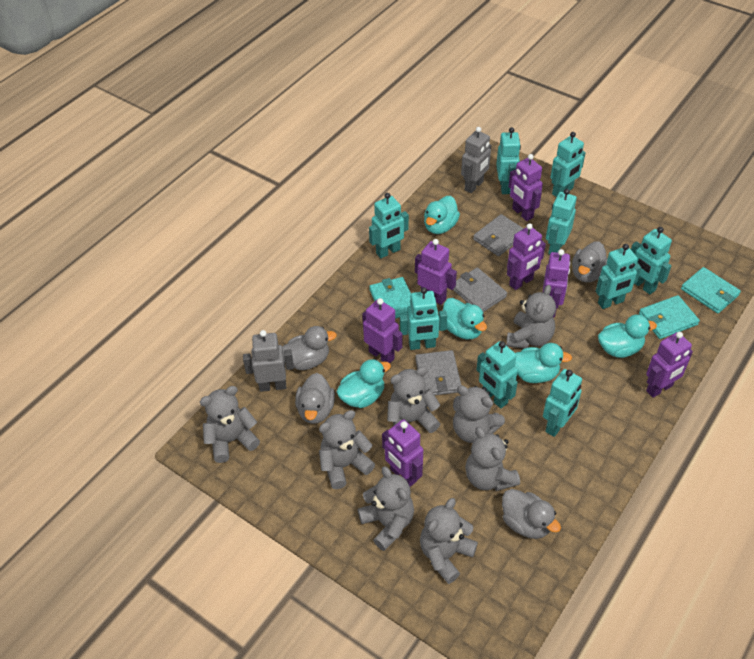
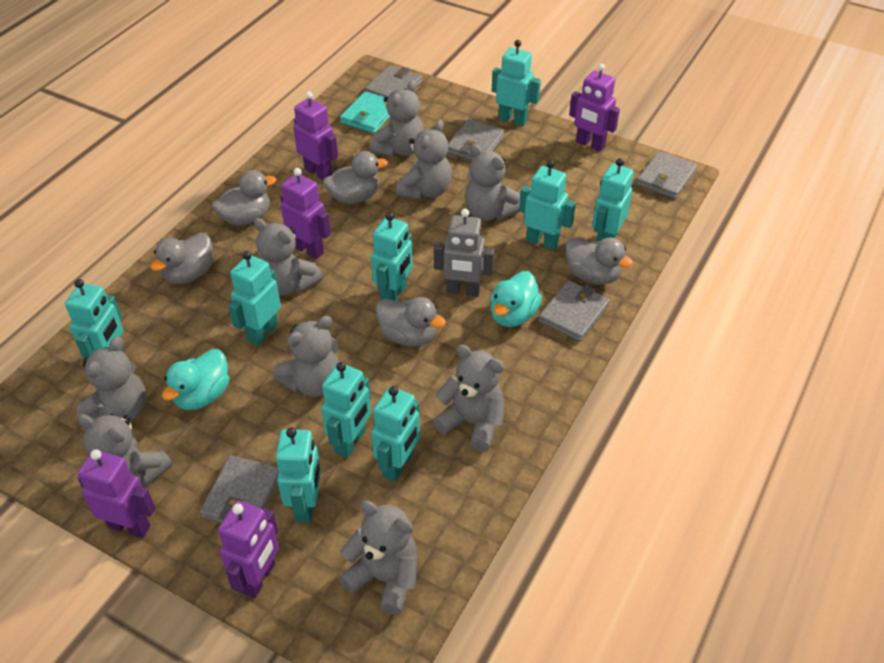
grey duck: 4 -> 5
grey robot: 2 -> 1
grey teddy bear: 8 -> 9
grey wallet: 3 -> 5
purple robot: 7 -> 5
turquoise duck: 5 -> 2
turquoise wallet: 3 -> 1

